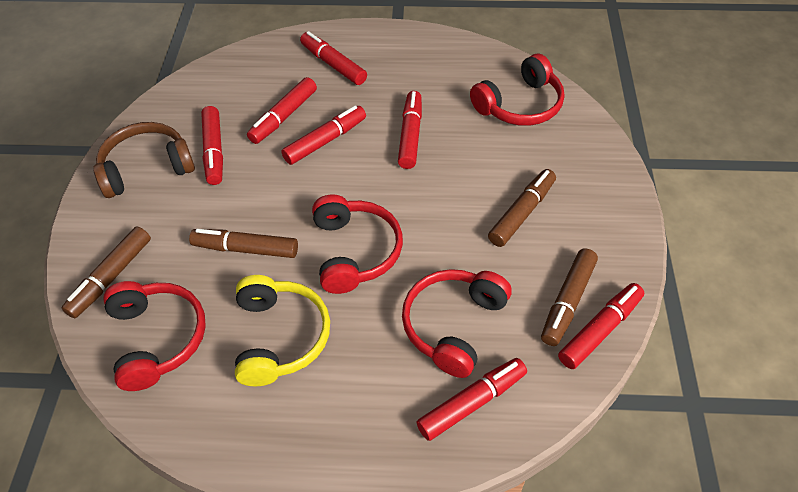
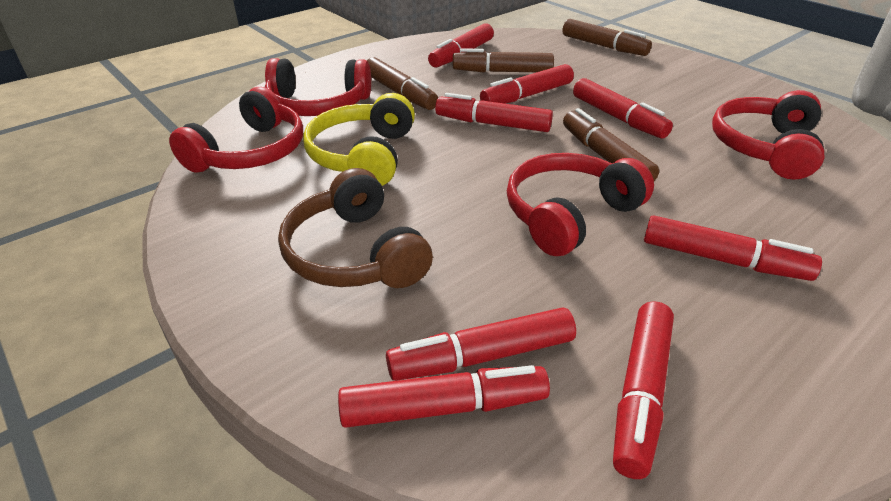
red marker: 7 -> 8

